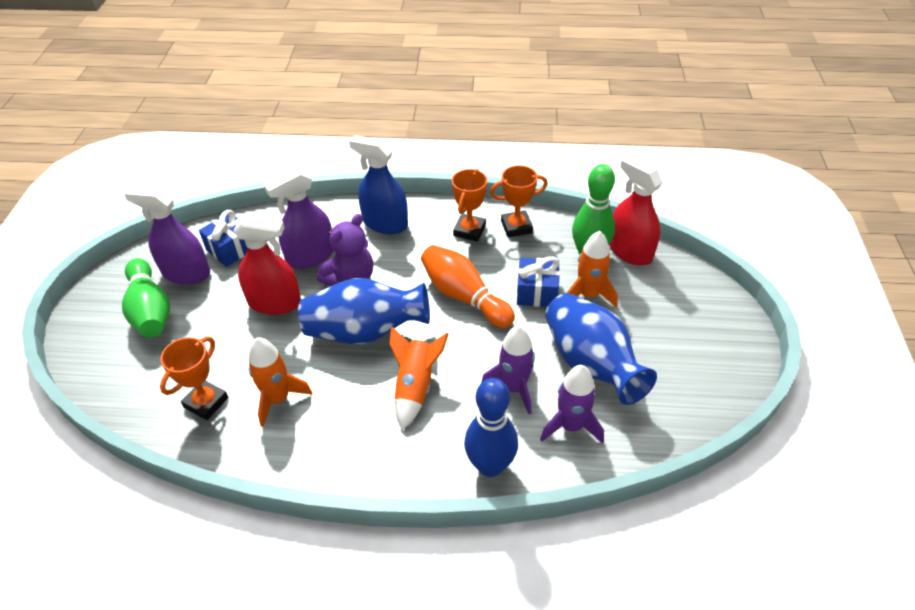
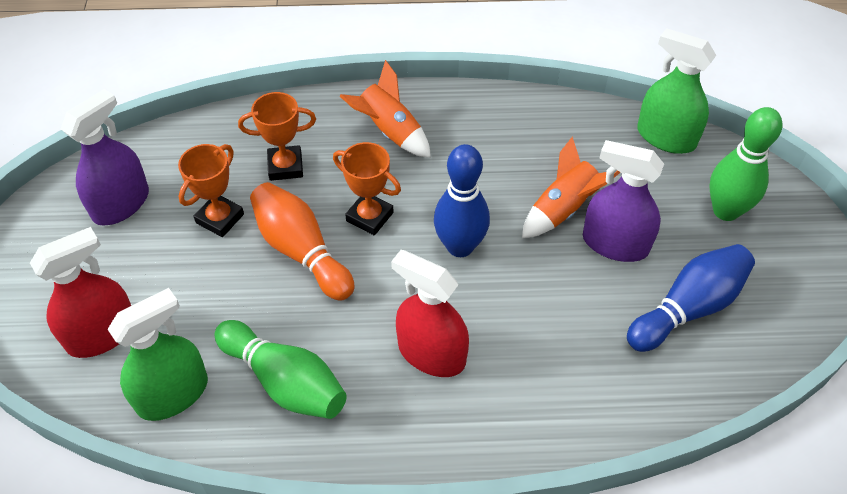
blue bowling pin: 1 -> 2
blue gift: 2 -> 0
blue spray bottle: 1 -> 0
blue vase: 2 -> 0
green spray bottle: 0 -> 2
orange rocket: 3 -> 2
purple rocket: 2 -> 0
purple teddy bear: 1 -> 0

